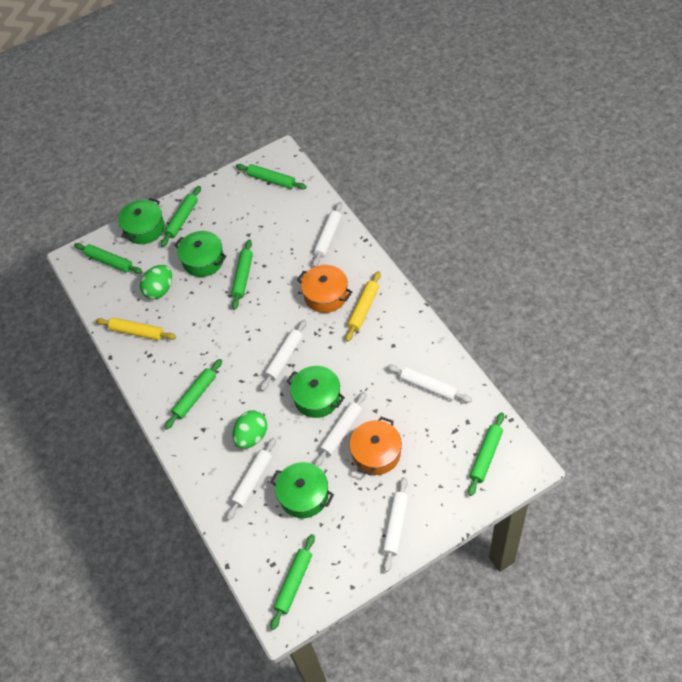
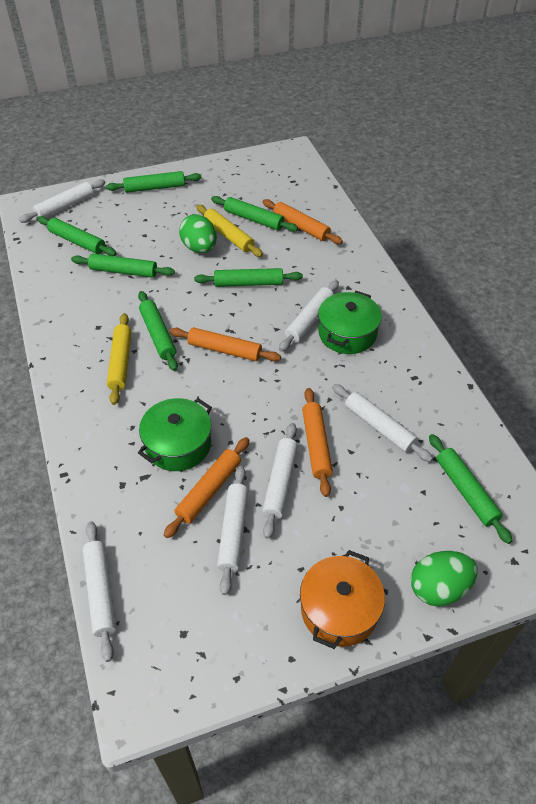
green pot: 4 -> 2
orange pot: 2 -> 1
orange rolling pin: 0 -> 4

